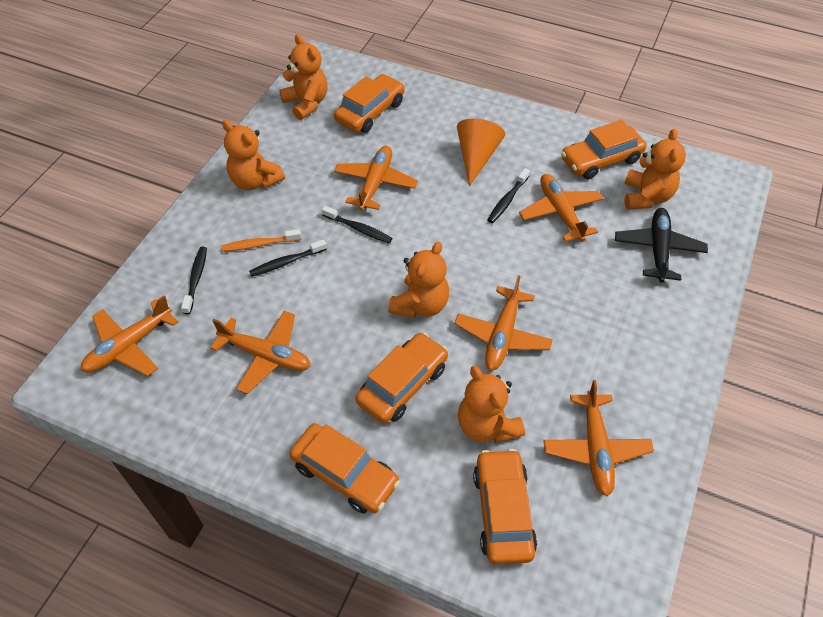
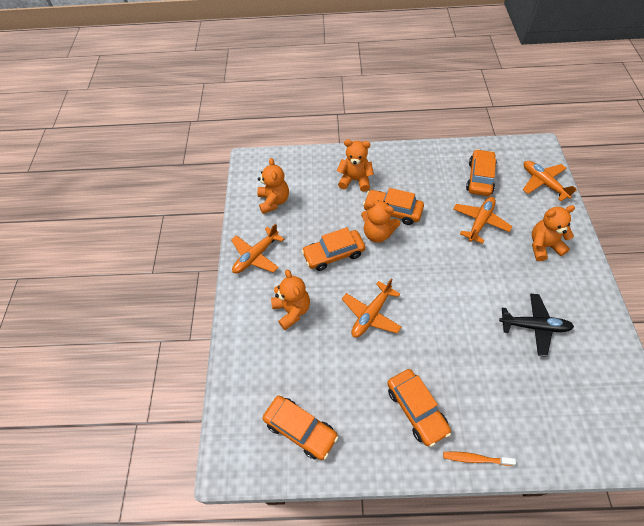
black toothbrush: 4 -> 0
orange cone: 1 -> 0
orange plane: 6 -> 4

